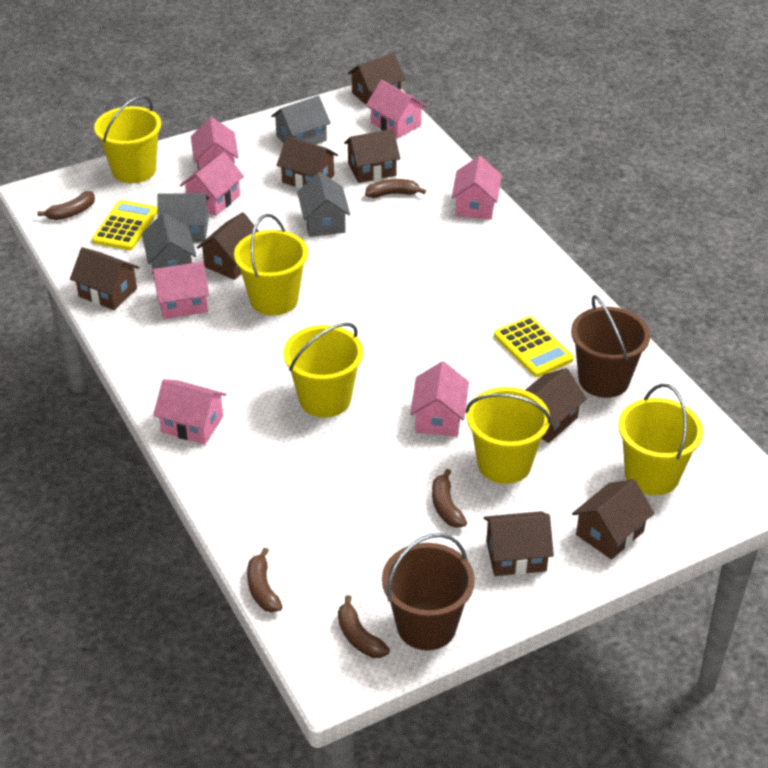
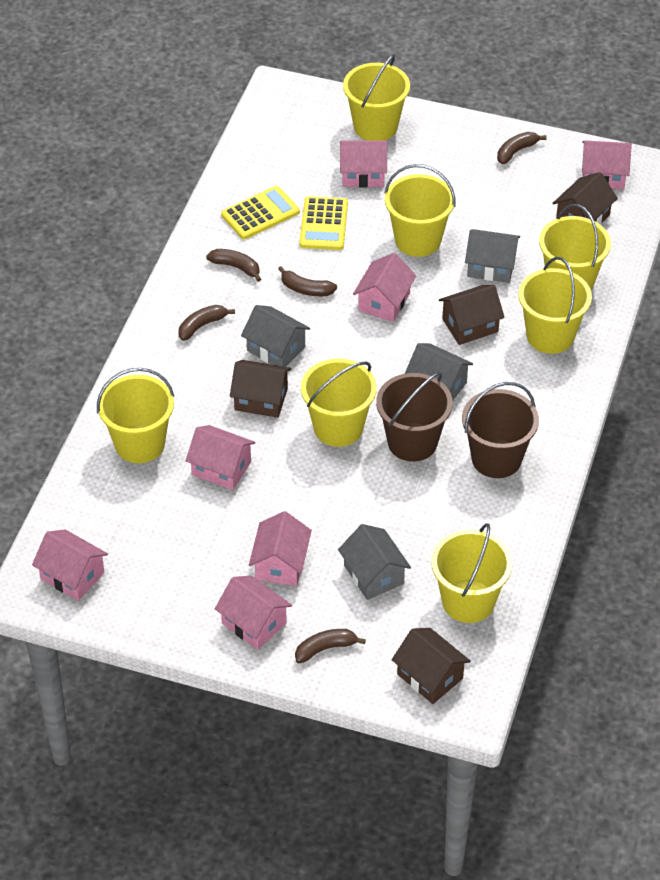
brown house: 8 -> 4
yellow bucket: 5 -> 7

